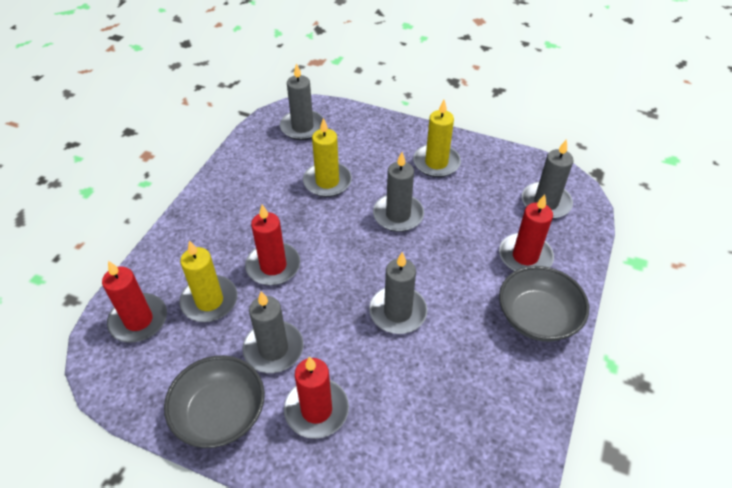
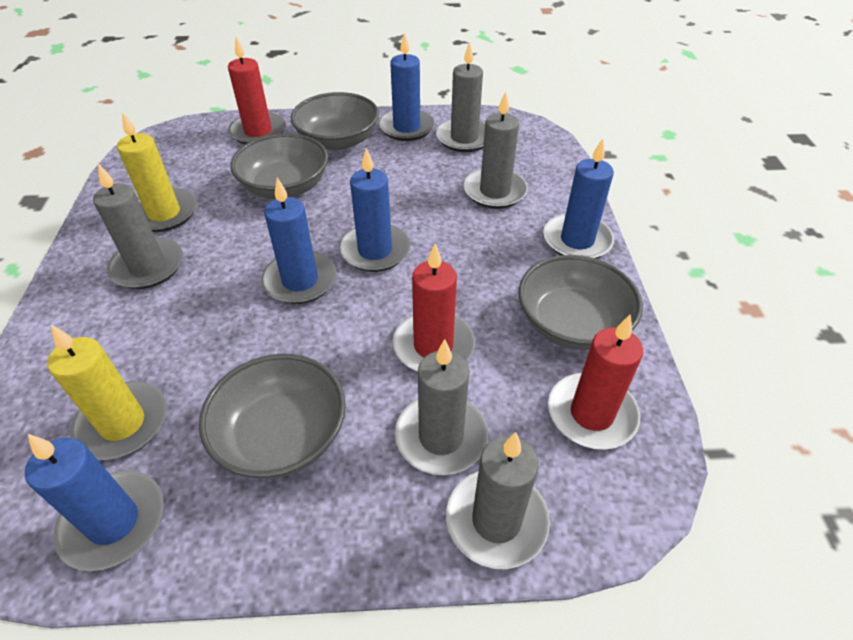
blue candle: 0 -> 5
grey bowl: 2 -> 4
red candle: 4 -> 3
yellow candle: 3 -> 2

